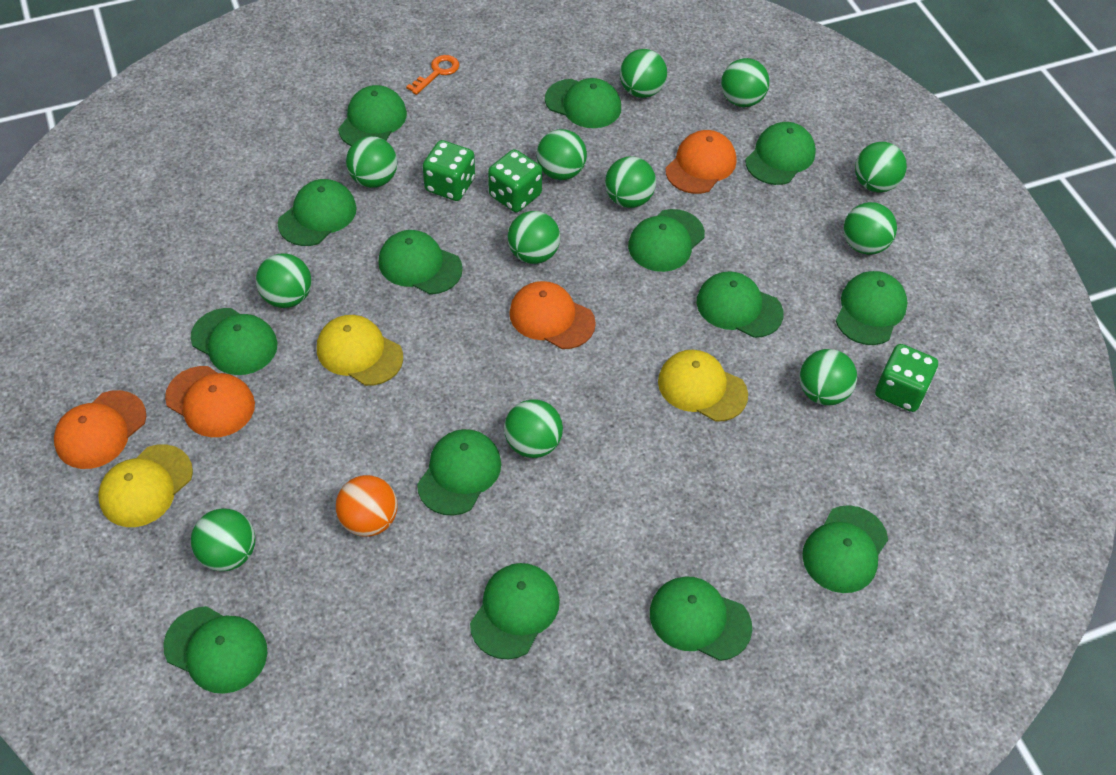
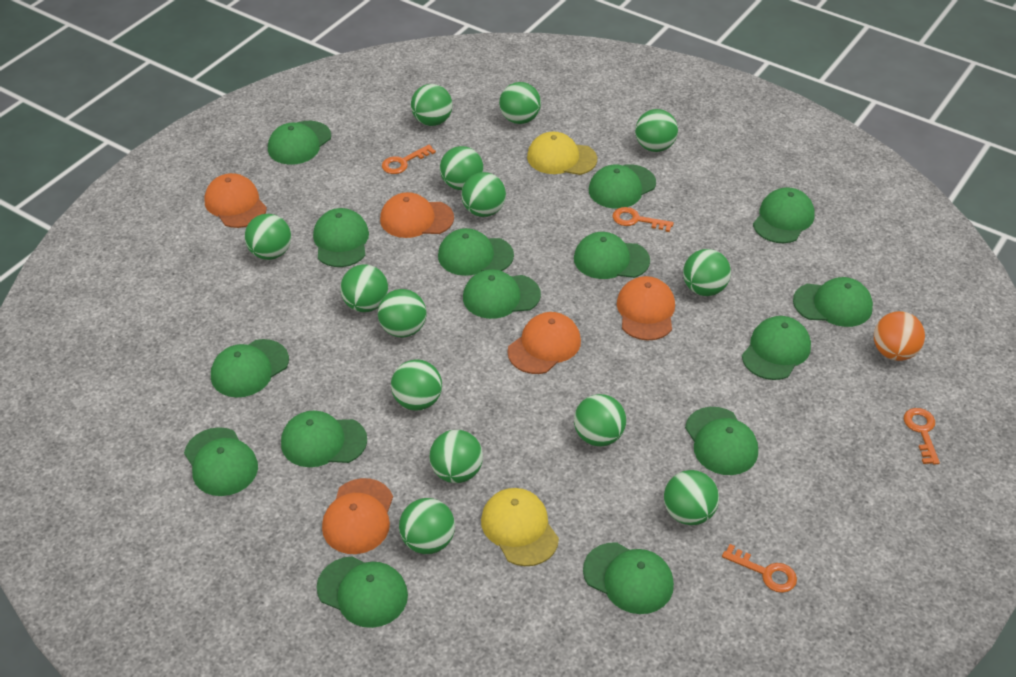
green ball: 12 -> 14
green cap: 14 -> 15
green dice: 3 -> 0
orange cap: 4 -> 5
orange key: 1 -> 4
yellow cap: 3 -> 2

